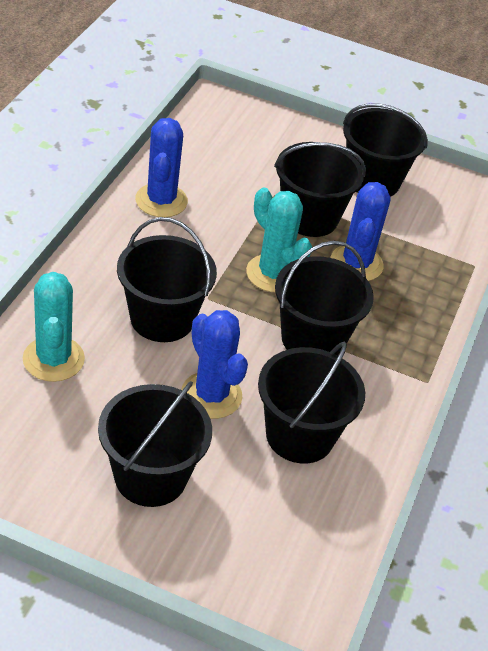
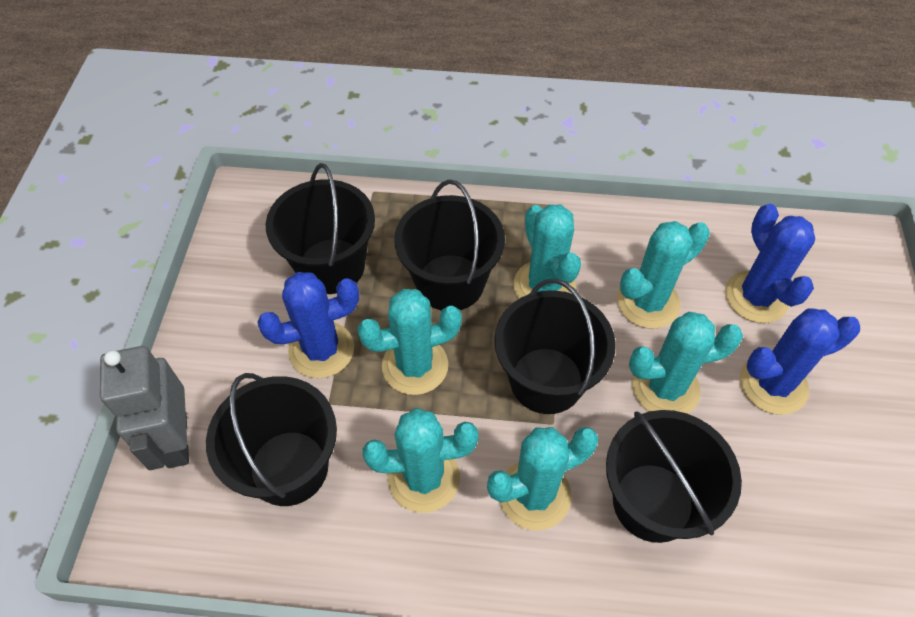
black bucket: 6 -> 5
grey robot: 0 -> 1
turquoise cactus: 2 -> 6

